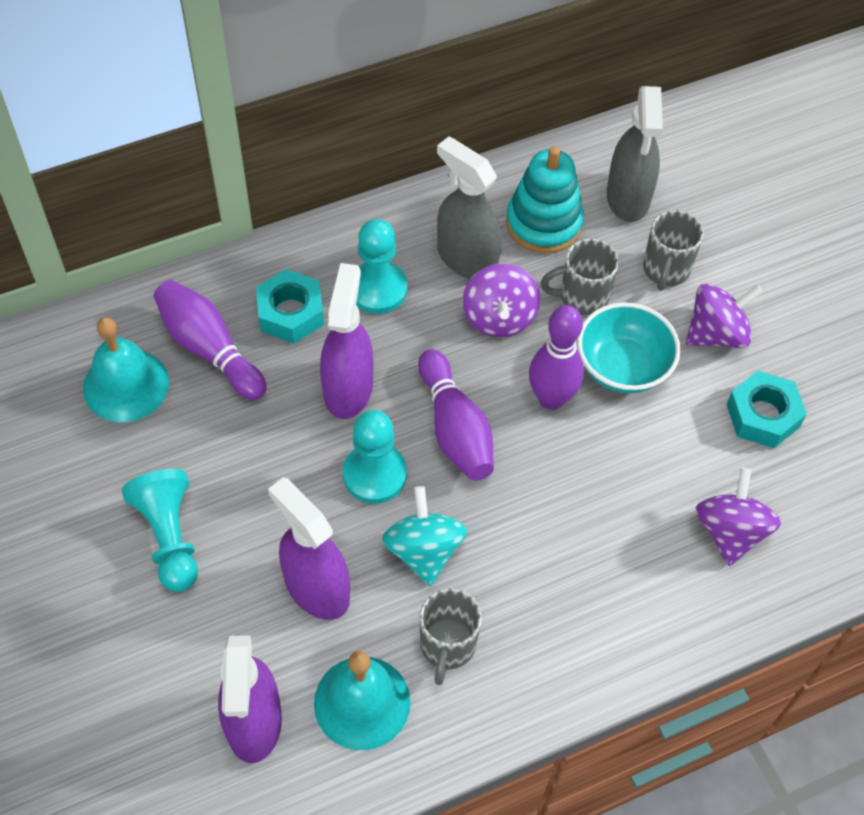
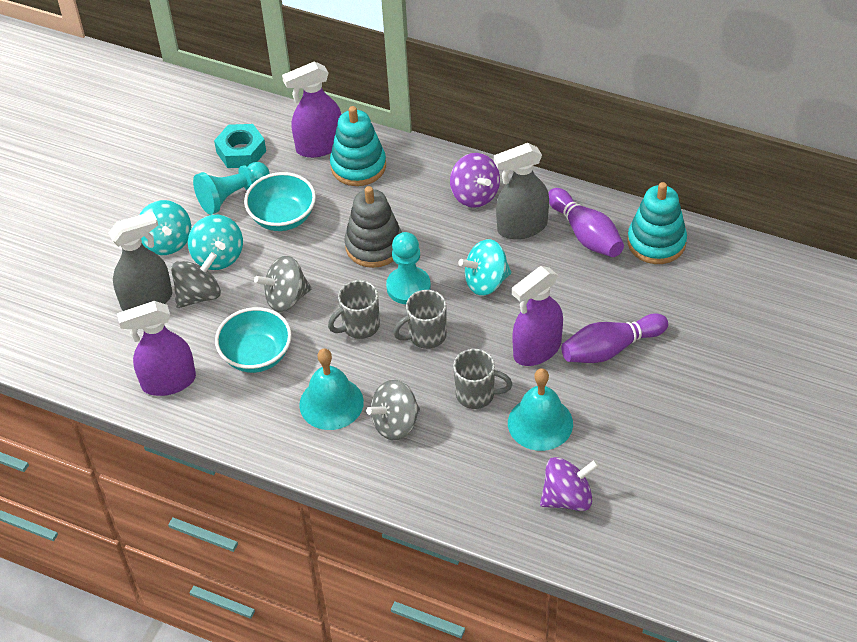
grey spinning top: 0 -> 3
grey stacking toy: 0 -> 1
purple bowling pin: 3 -> 2
purple spinning top: 3 -> 2
turquoise bowl: 1 -> 2
turquoise nut: 2 -> 1
turquoise pawn: 3 -> 2
turquoise spinning top: 1 -> 3
turquoise stacking toy: 1 -> 2

